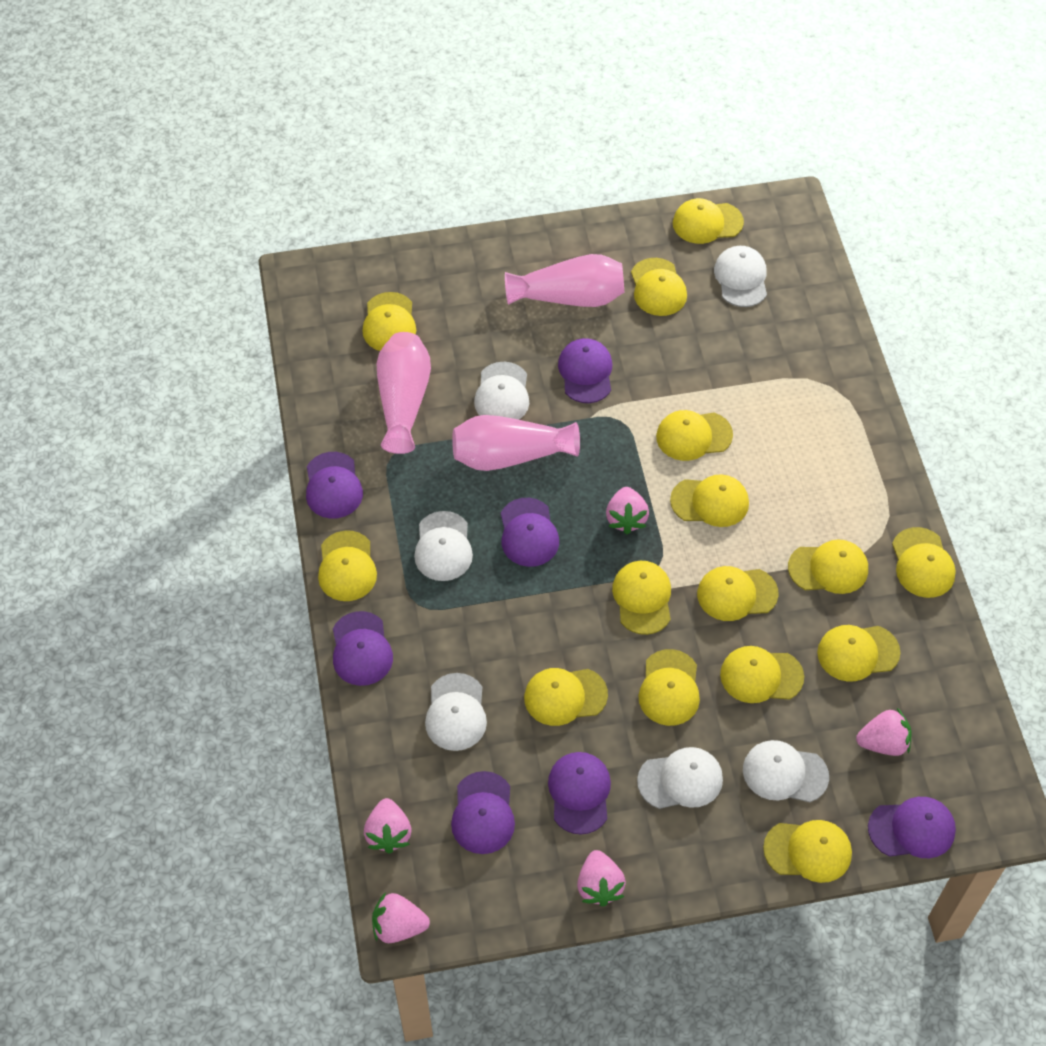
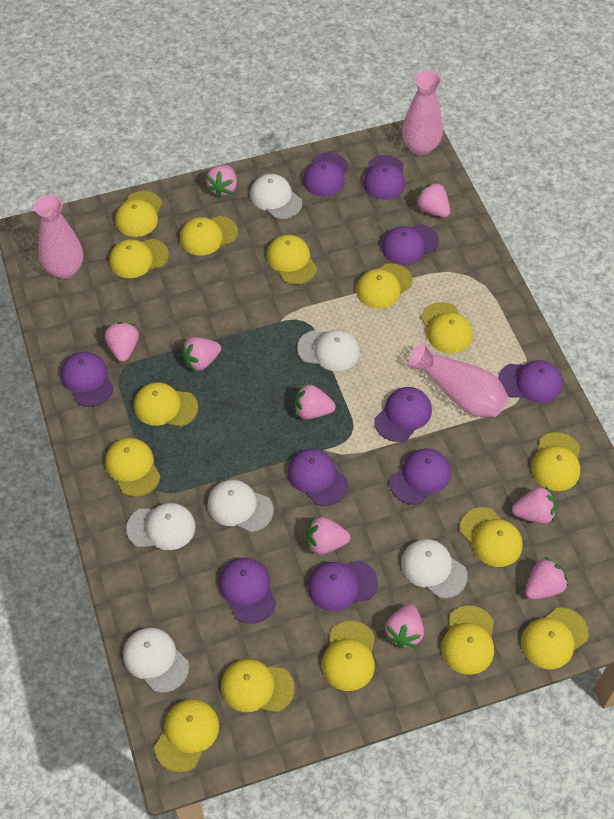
pink strawberry: 5 -> 9
purple cap: 7 -> 10

